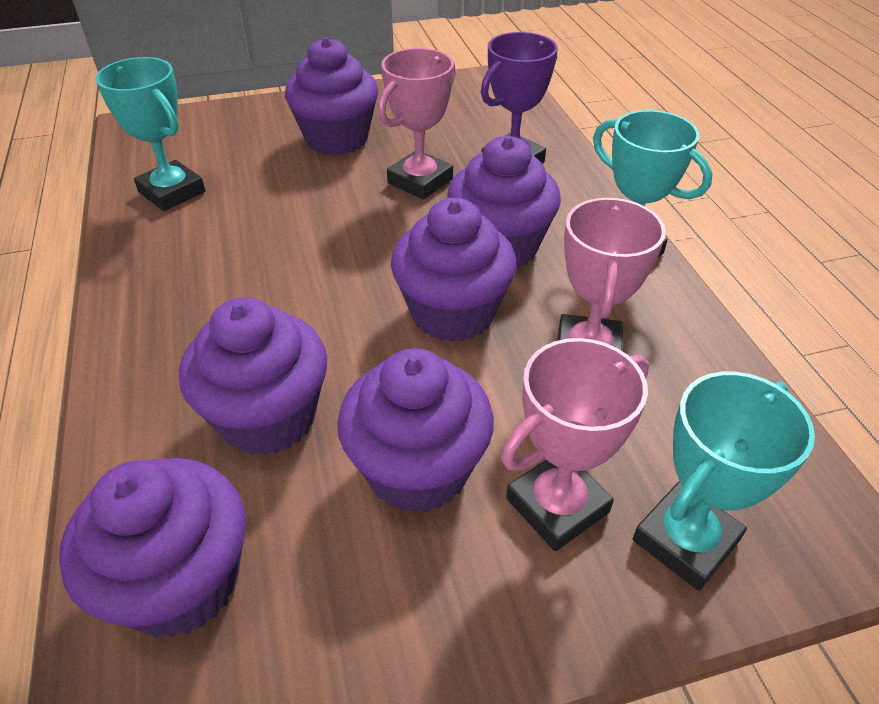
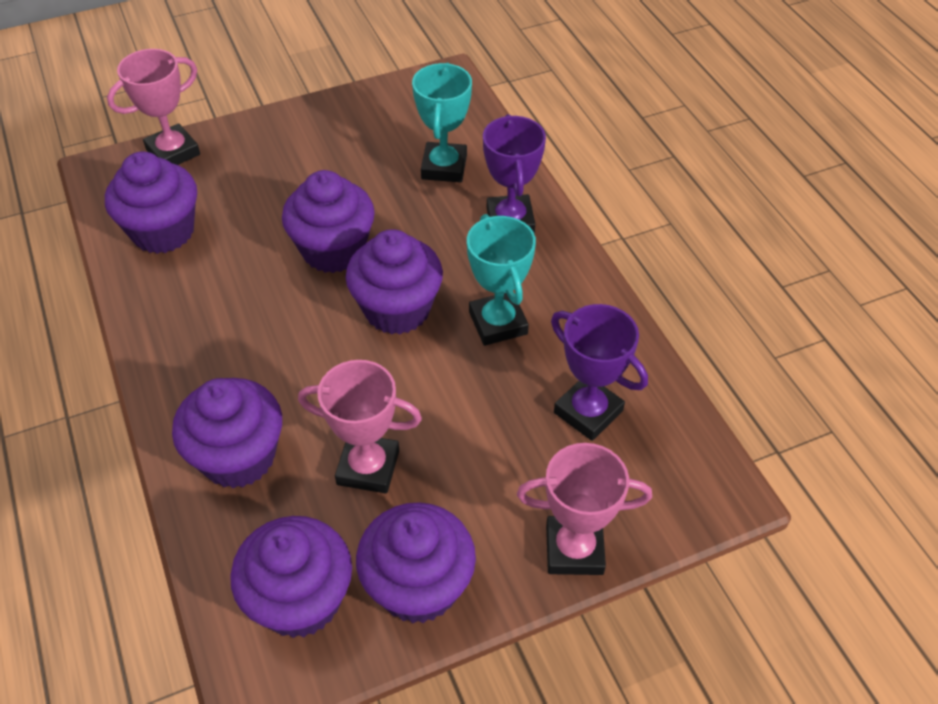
purple trophy: 1 -> 2
turquoise trophy: 3 -> 2

